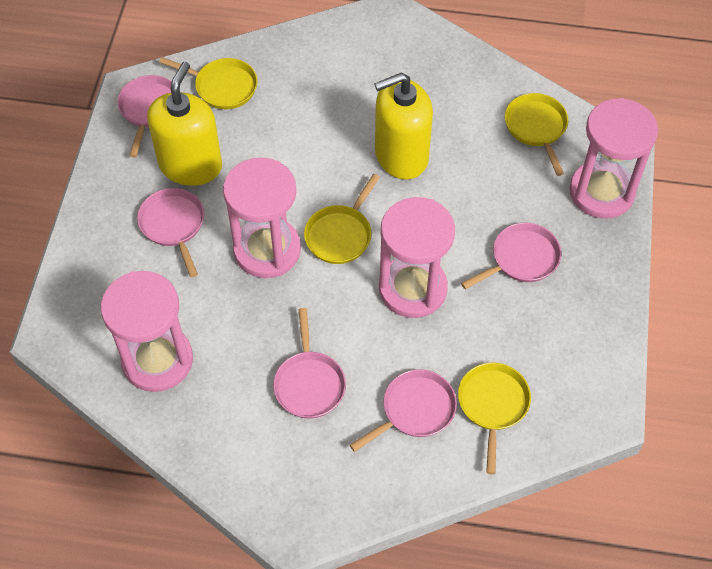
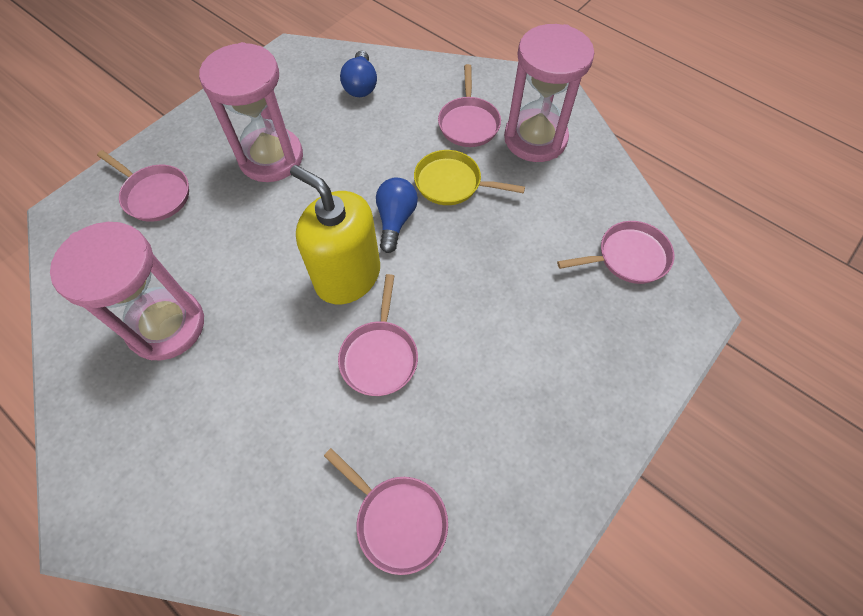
blue light bulb: 0 -> 2
pink hourglass: 4 -> 3
yellow pan: 4 -> 1
yellow soap dispenser: 2 -> 1

